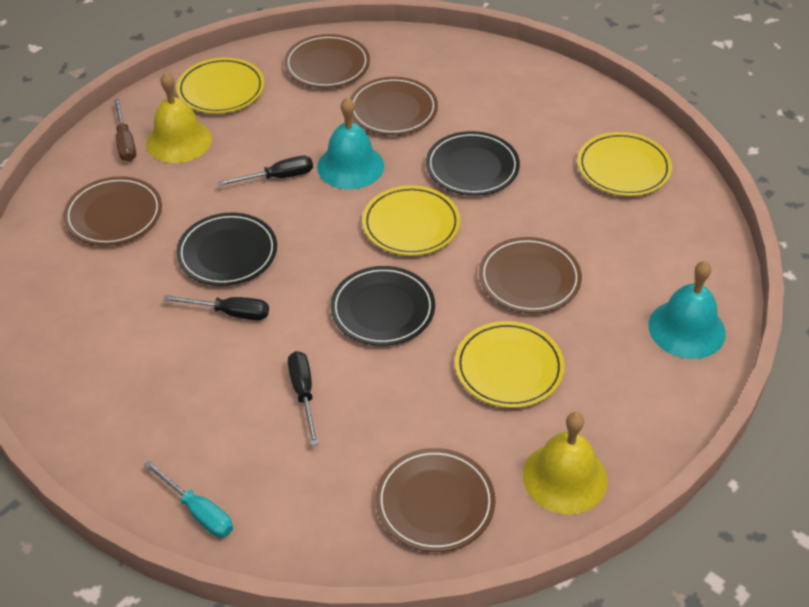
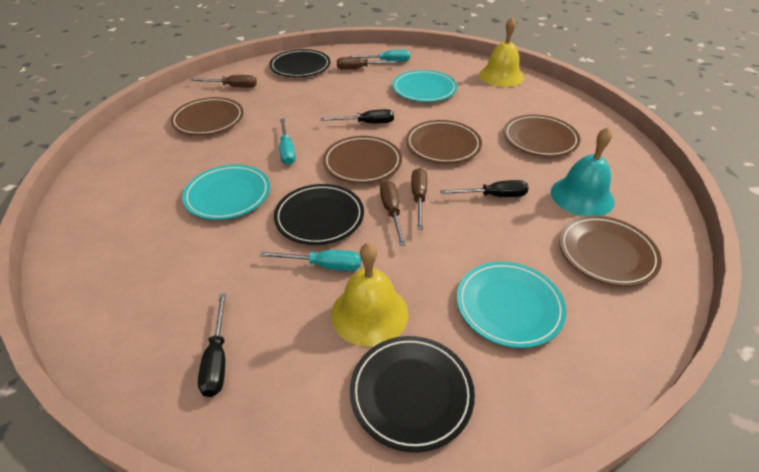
brown screwdriver: 1 -> 4
turquoise bell: 2 -> 1
turquoise plate: 0 -> 3
turquoise screwdriver: 1 -> 3
yellow plate: 4 -> 0

